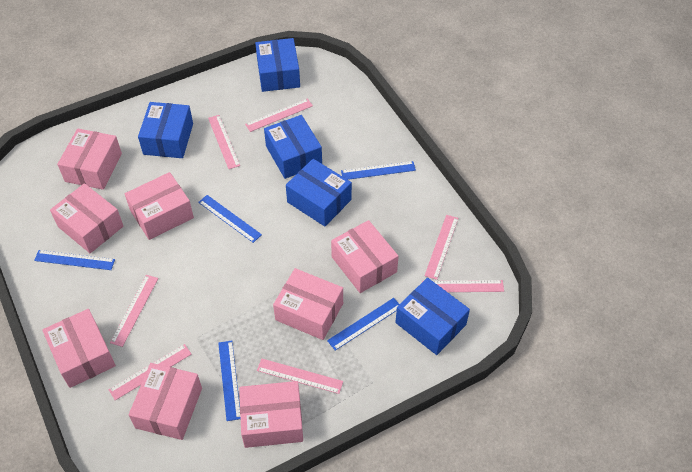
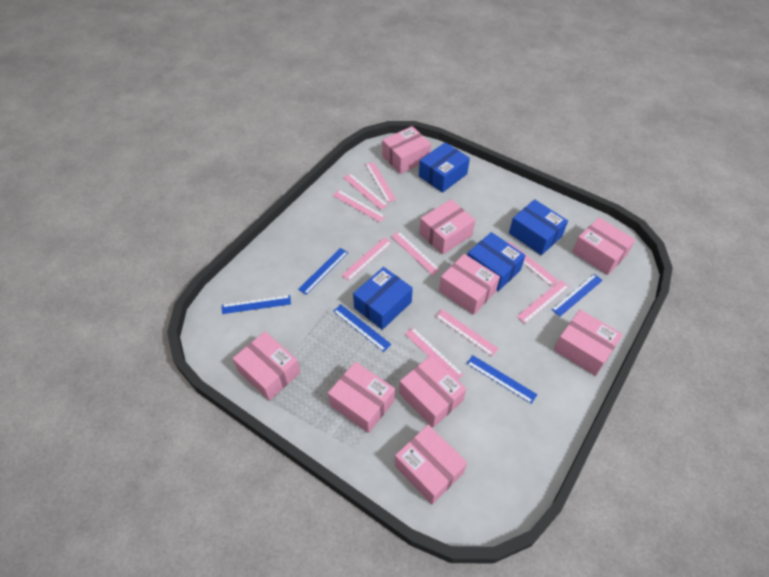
blue box: 5 -> 4
pink box: 8 -> 9
pink ruler: 7 -> 9

